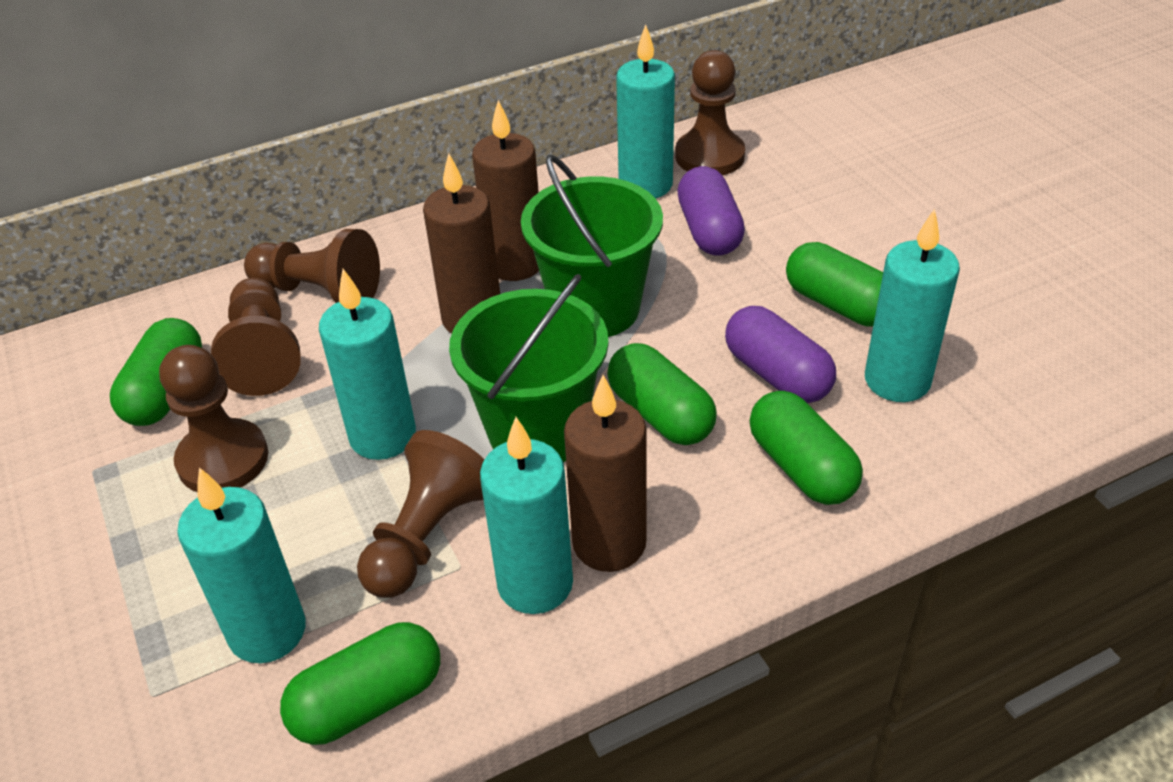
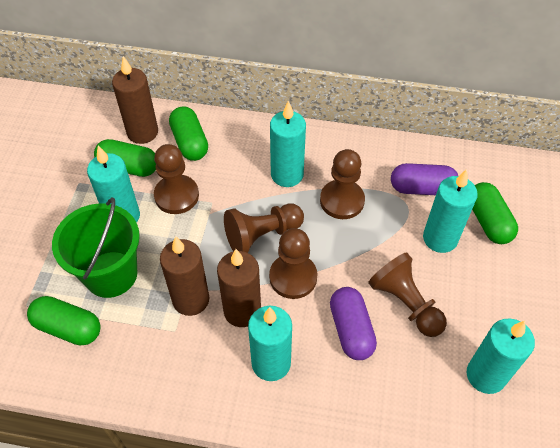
green bucket: 2 -> 1
green capsule: 5 -> 4

